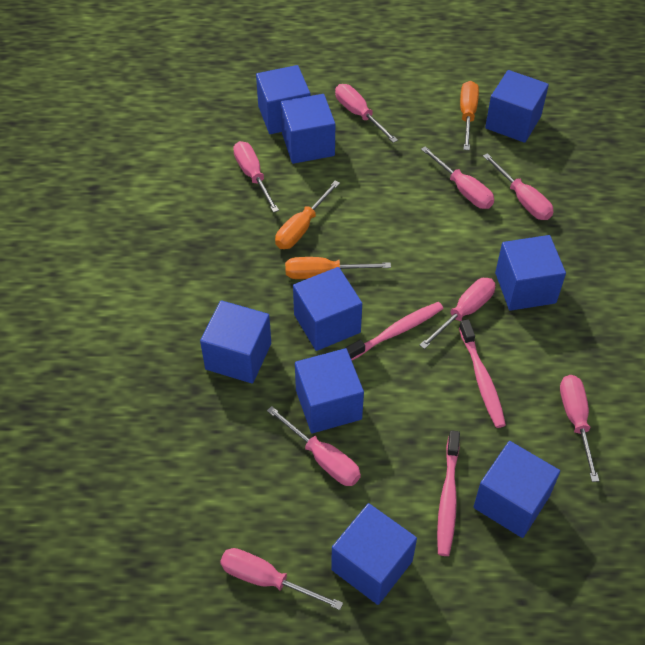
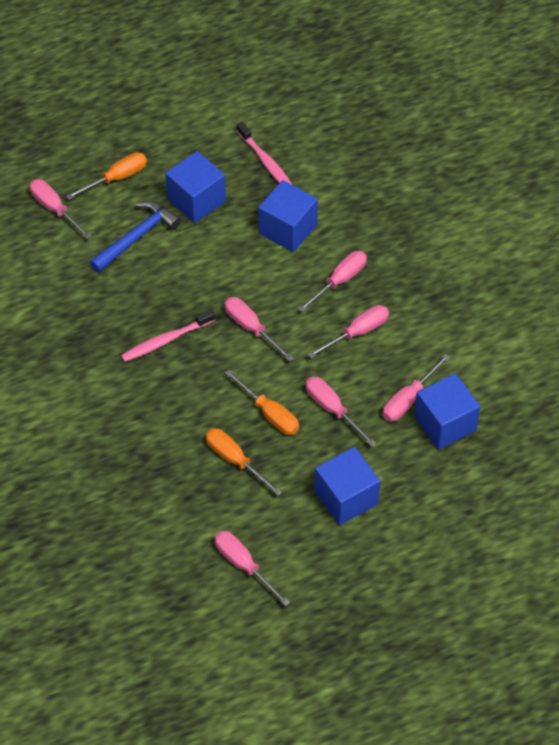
blue cube: 9 -> 4
blue hammer: 0 -> 1
pink screwdriver: 8 -> 7
pink toothbrush: 3 -> 2

